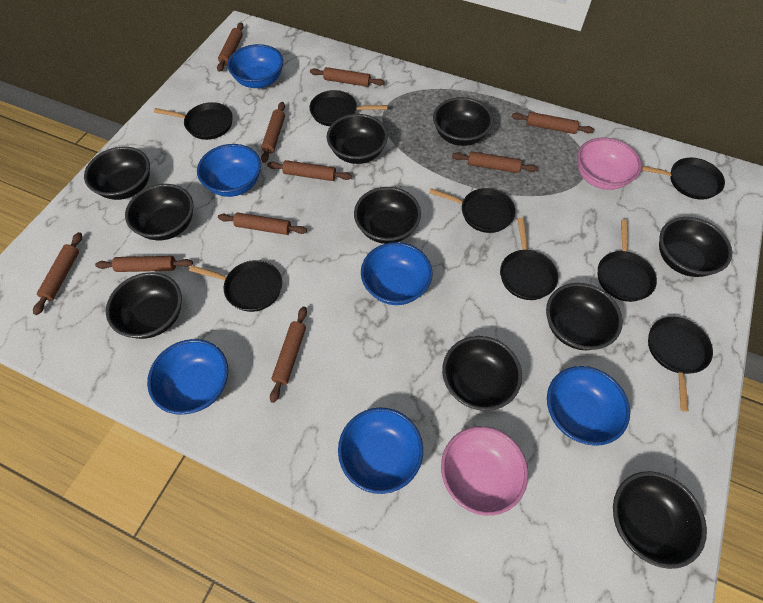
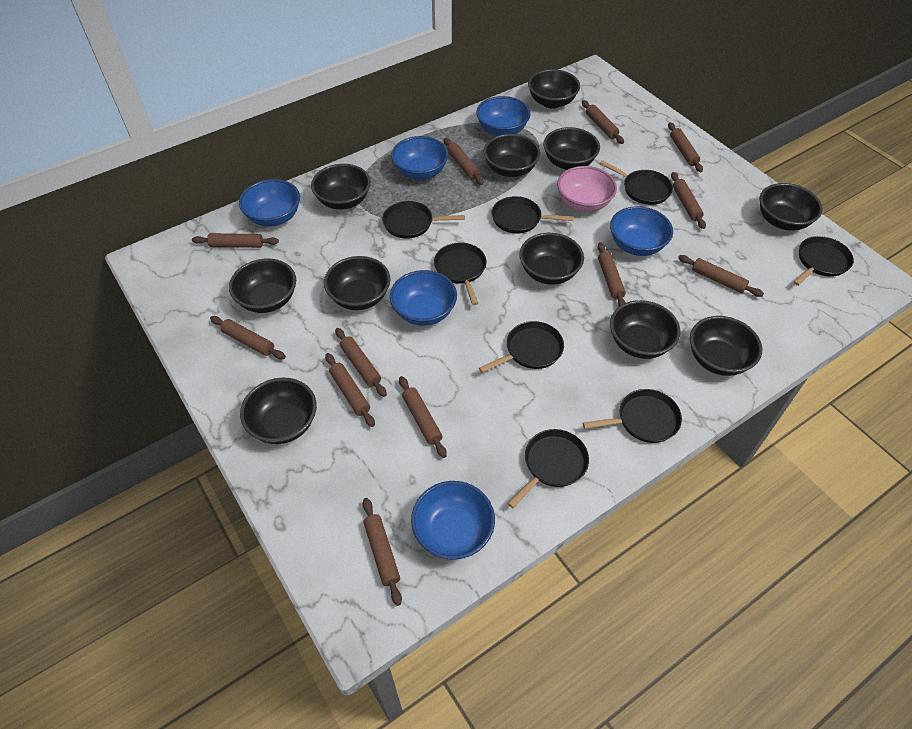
black bowl: 10 -> 11
brown rolling pin: 10 -> 12
pink bowl: 2 -> 1

